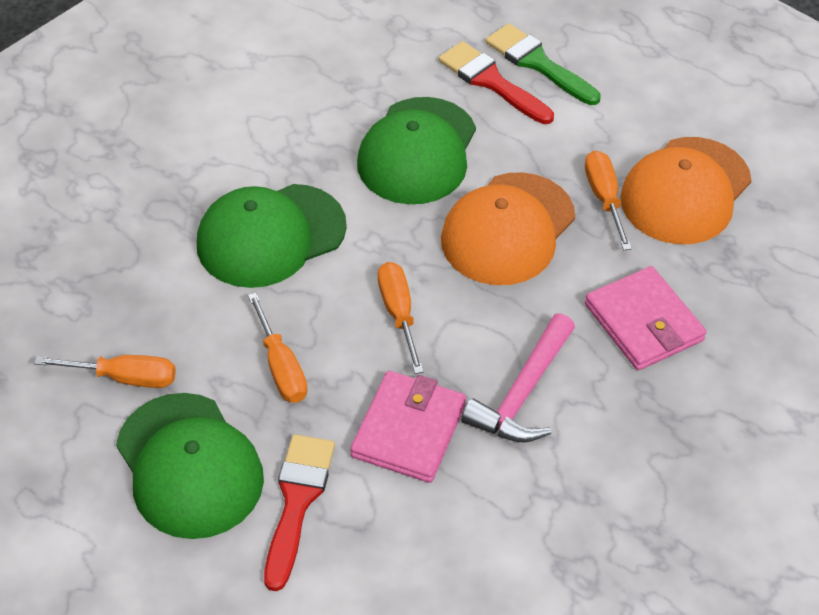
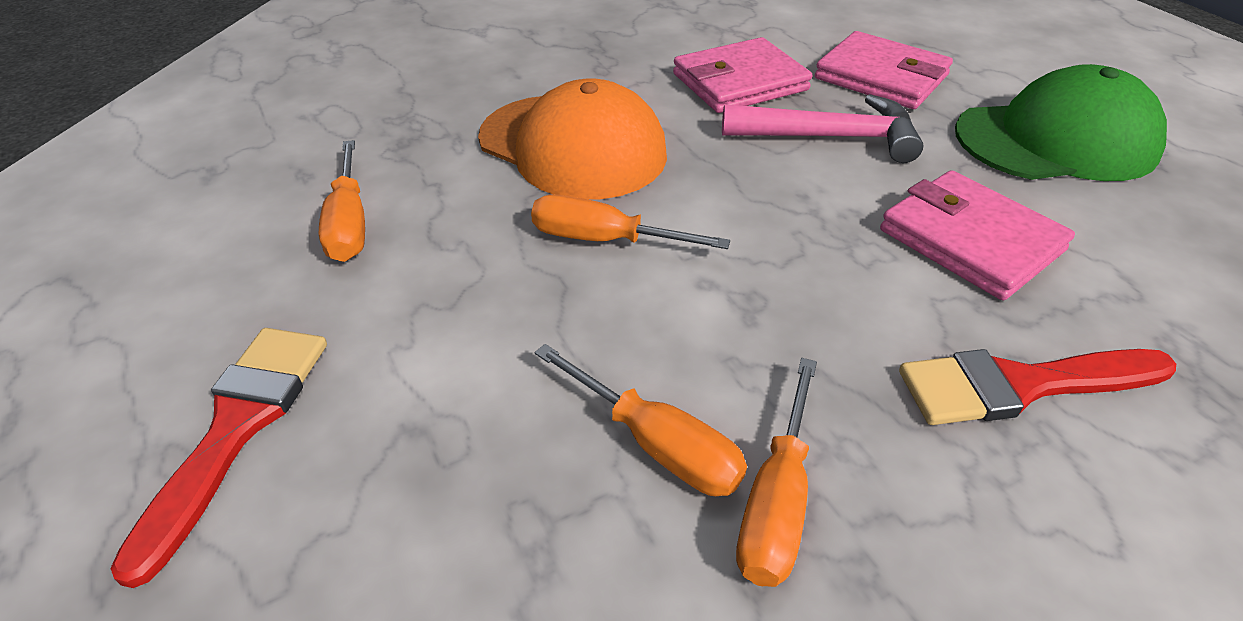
green brush: 1 -> 0
green cap: 3 -> 1
orange cap: 2 -> 1
pink wallet: 2 -> 3

